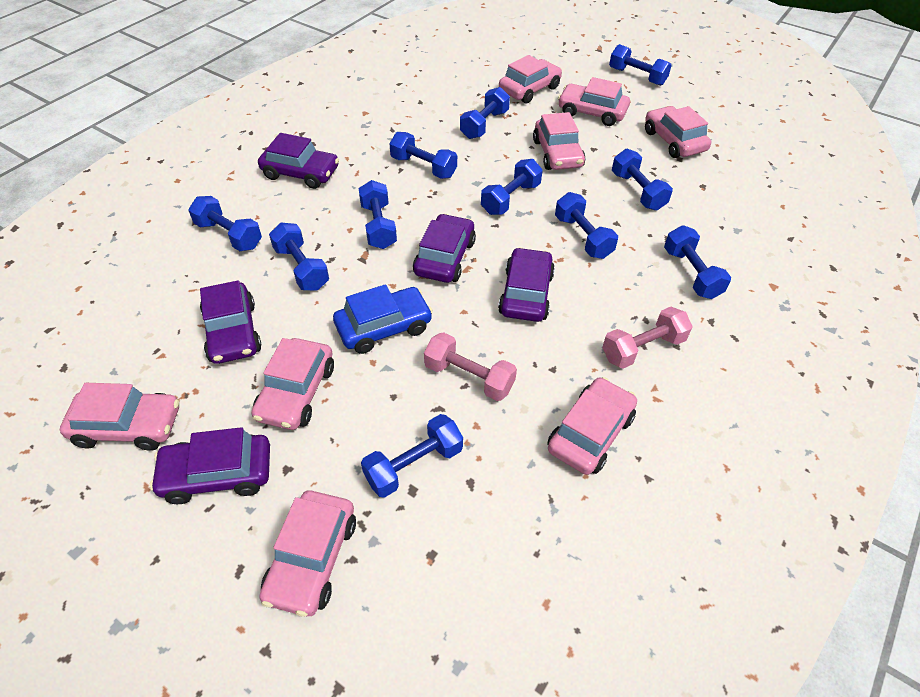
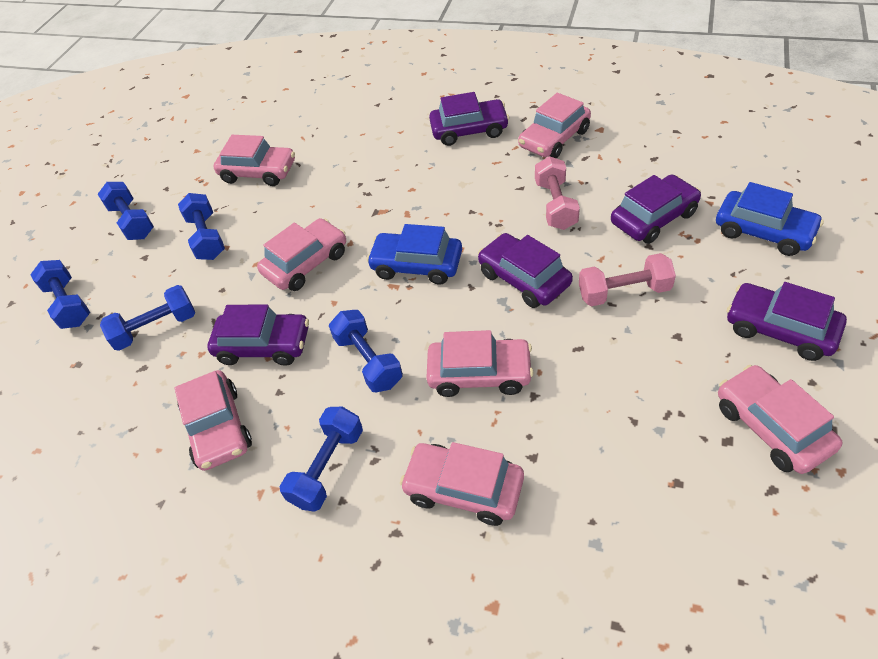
blue car: 1 -> 2
blue dumbbell: 11 -> 6
pink car: 8 -> 7

